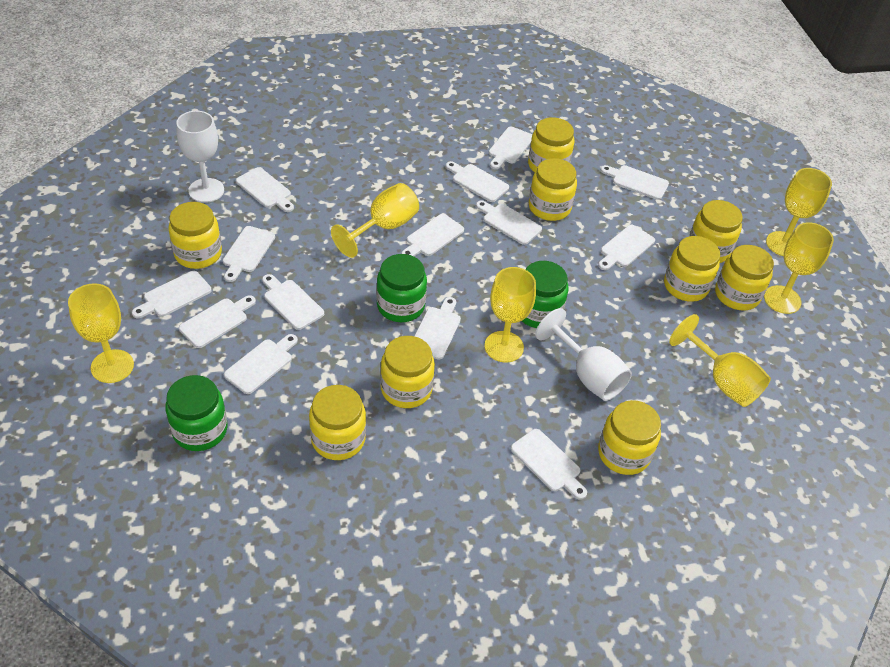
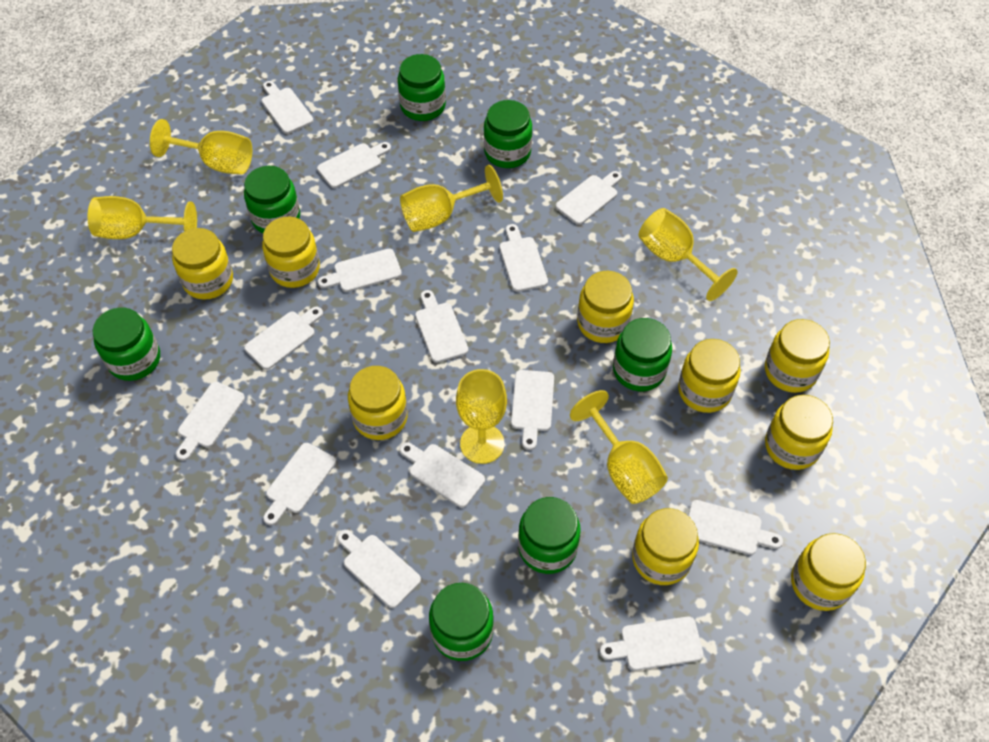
green jar: 3 -> 7
white goblet: 2 -> 0

